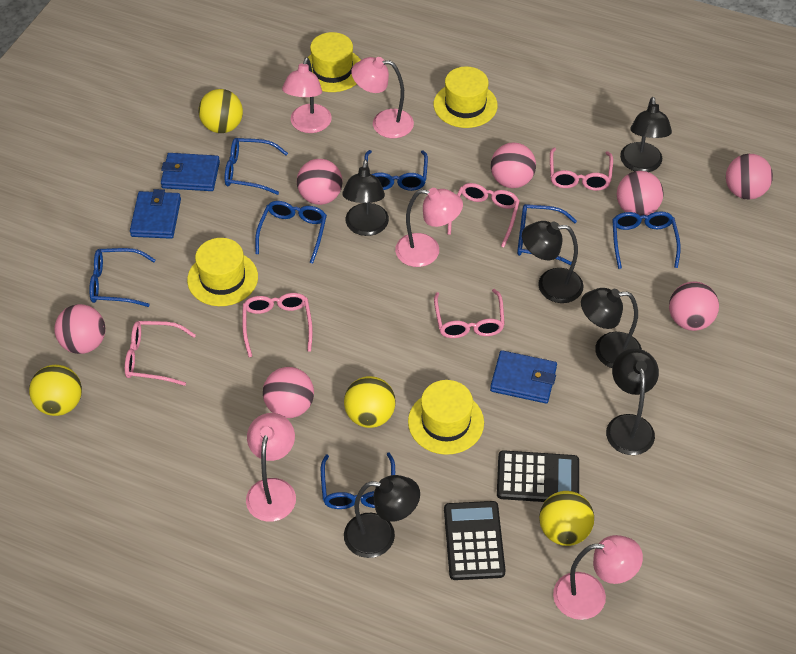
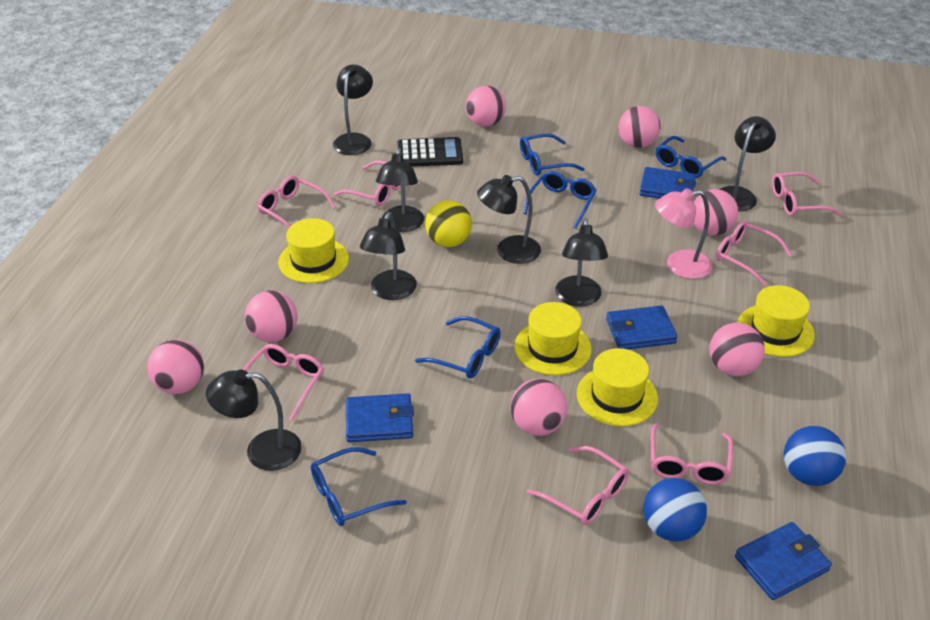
black calculator: 2 -> 1
black lamp: 6 -> 7
blue ball: 0 -> 2
blue glasses: 7 -> 5
blue wallet: 3 -> 4
pink glasses: 5 -> 7
pink lamp: 5 -> 1
yellow ball: 4 -> 1

